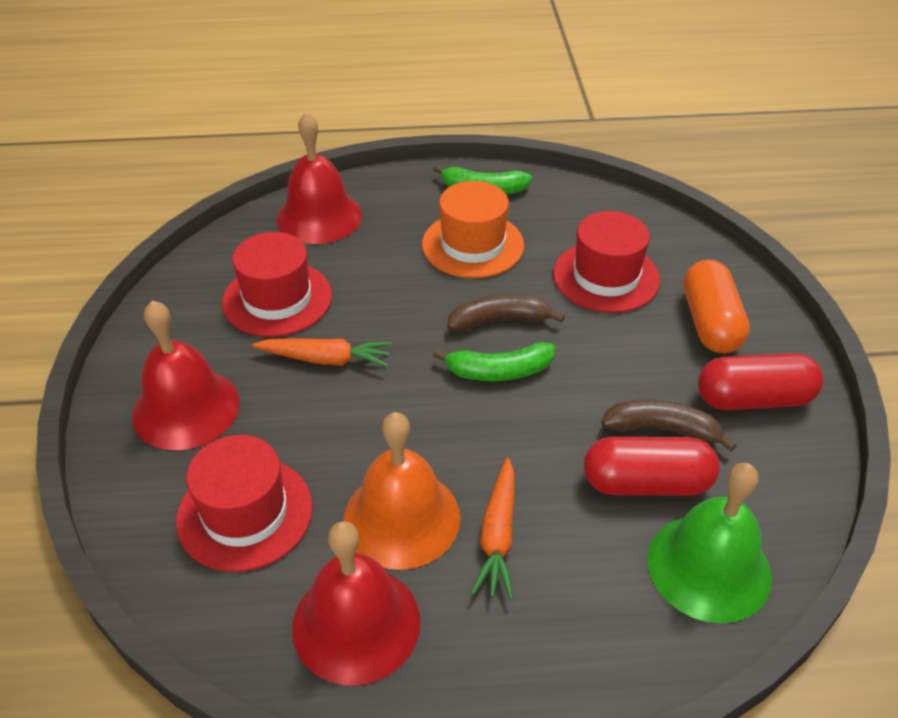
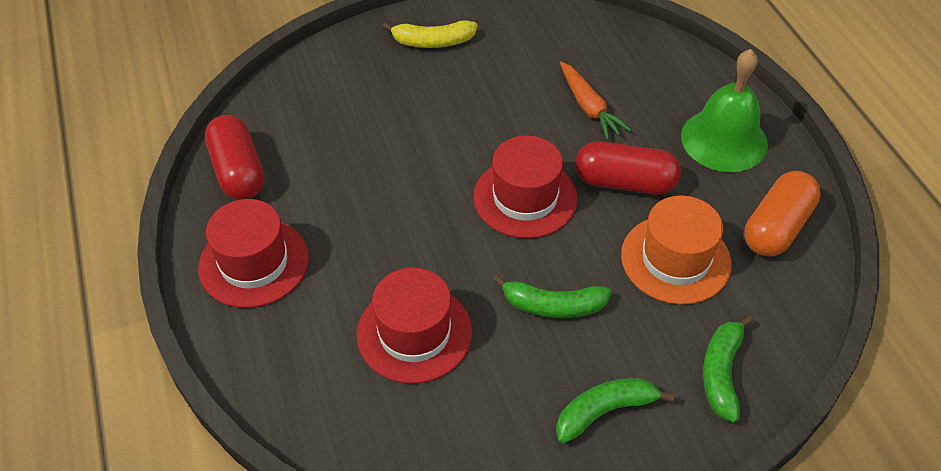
brown banana: 2 -> 0
green banana: 2 -> 3
orange bell: 1 -> 0
orange carrot: 2 -> 1
red bell: 3 -> 0
yellow banana: 0 -> 1

